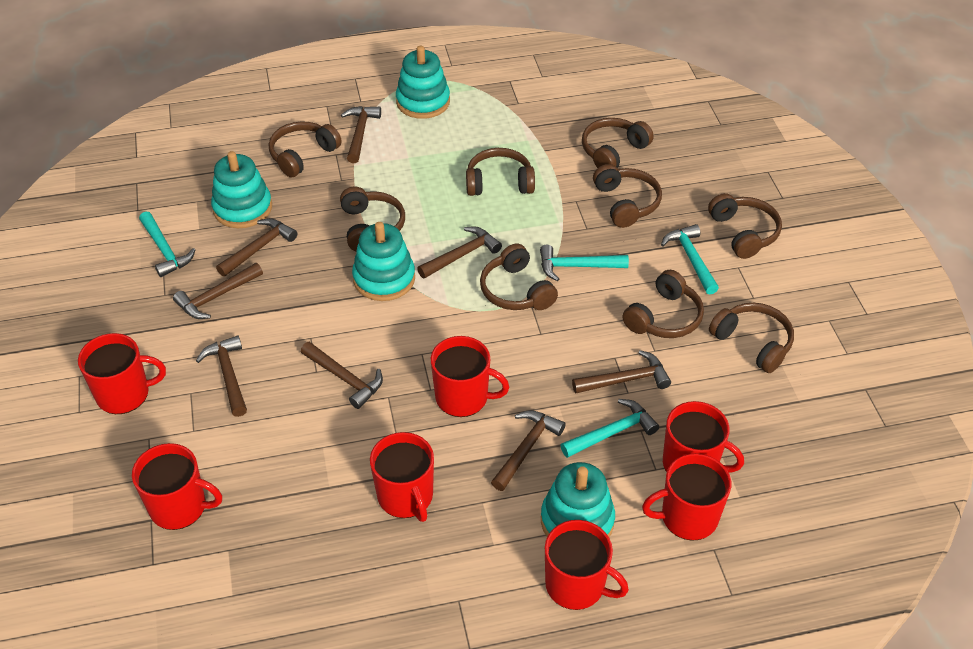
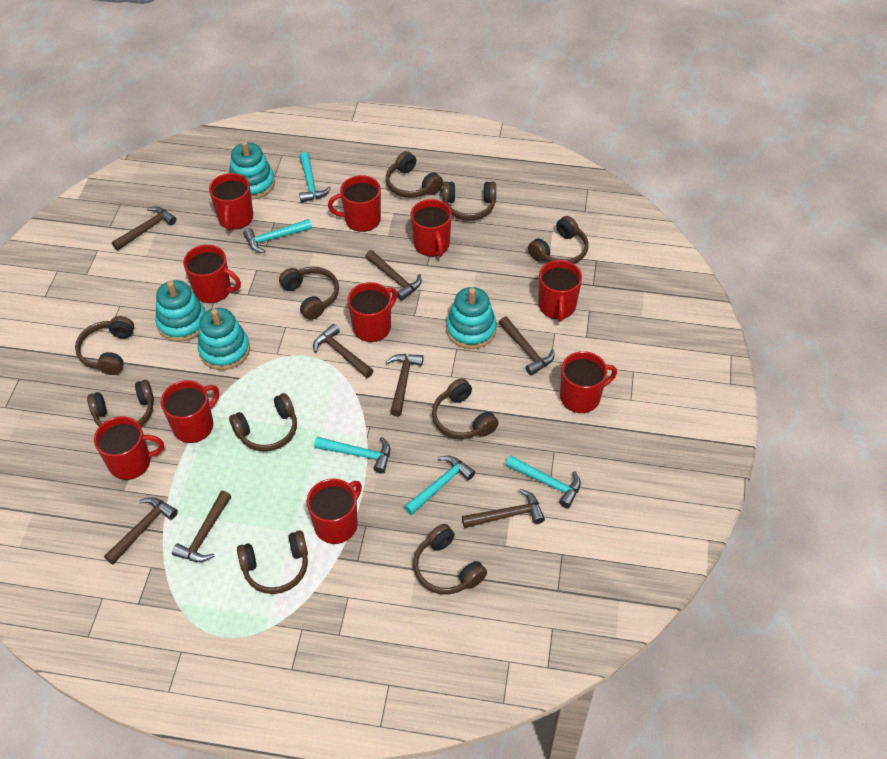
brown headphones: 9 -> 10
red mug: 7 -> 10
turquoise hammer: 4 -> 5

